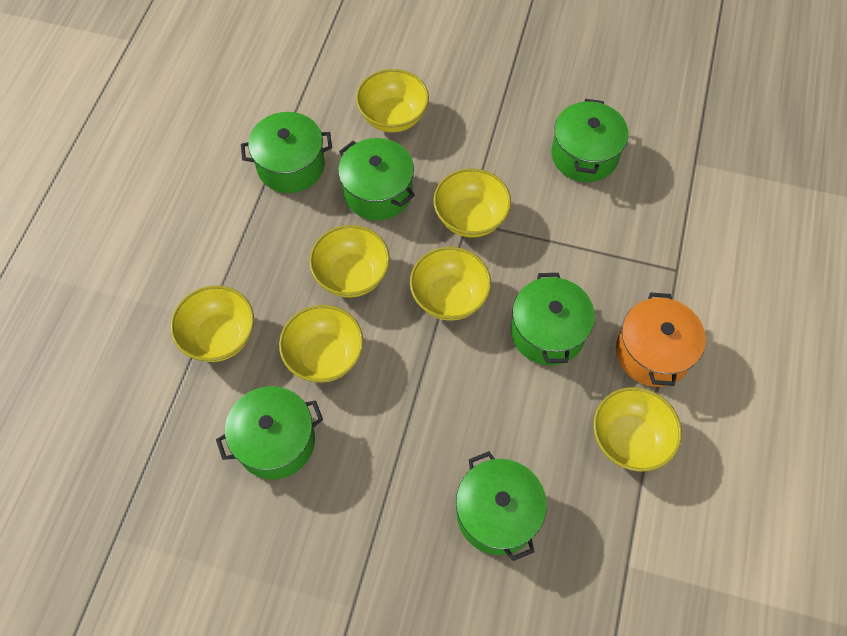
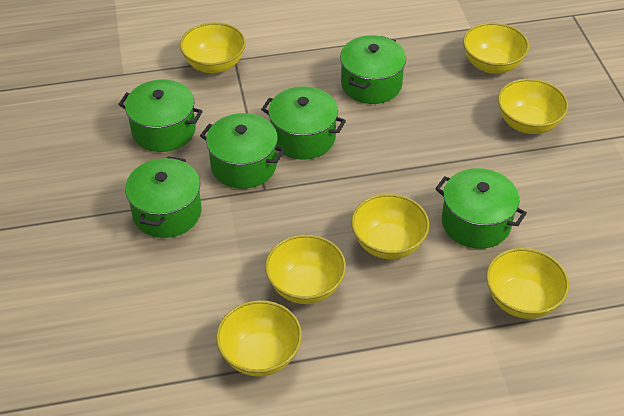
orange pot: 1 -> 0

